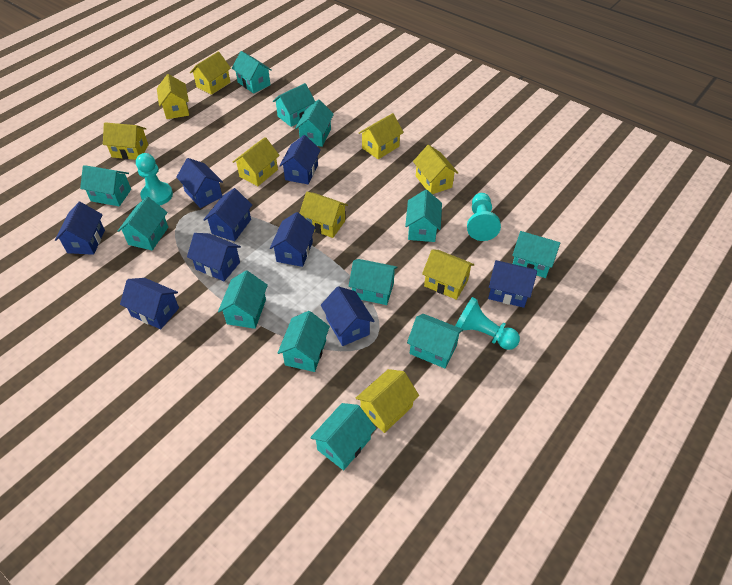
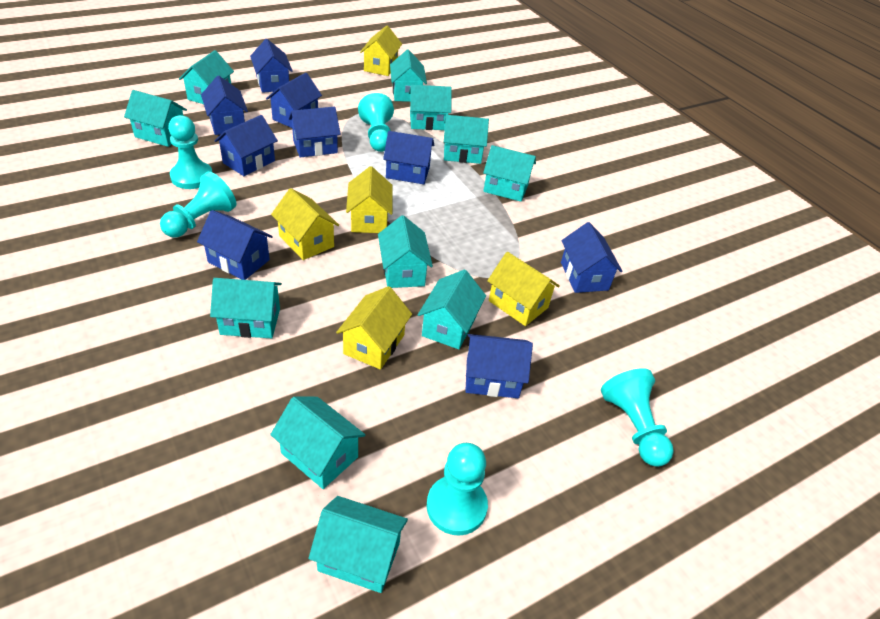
turquoise house: 12 -> 11
turquoise pawn: 3 -> 5
yellow house: 9 -> 5

